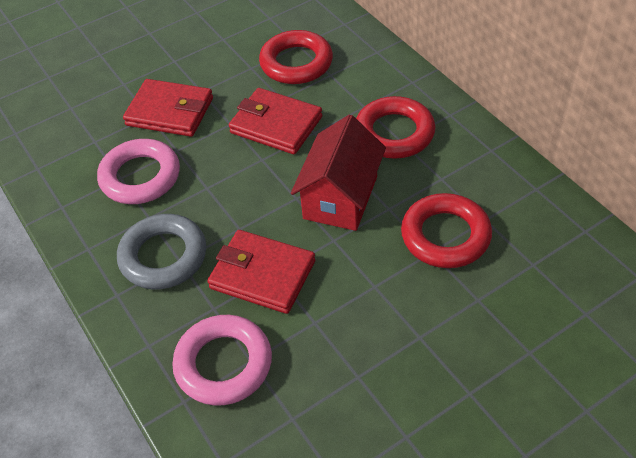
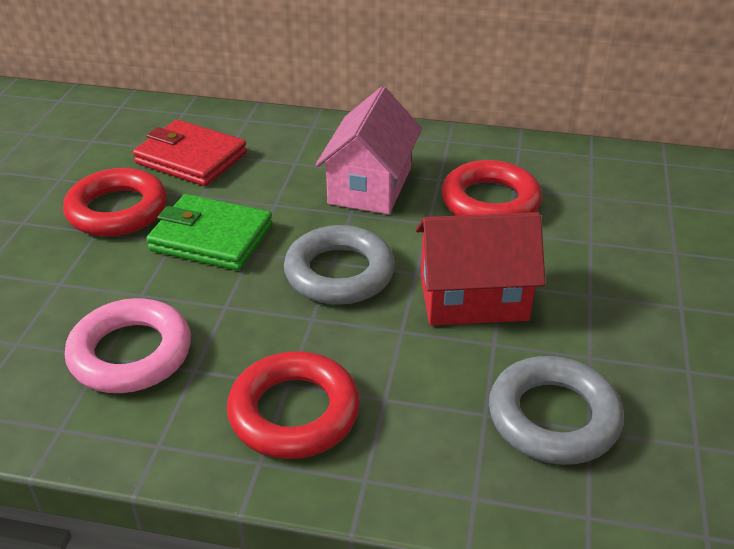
green wallet: 0 -> 1
grey ring: 1 -> 2
pink house: 0 -> 1
pink ring: 2 -> 1
red wallet: 3 -> 1

